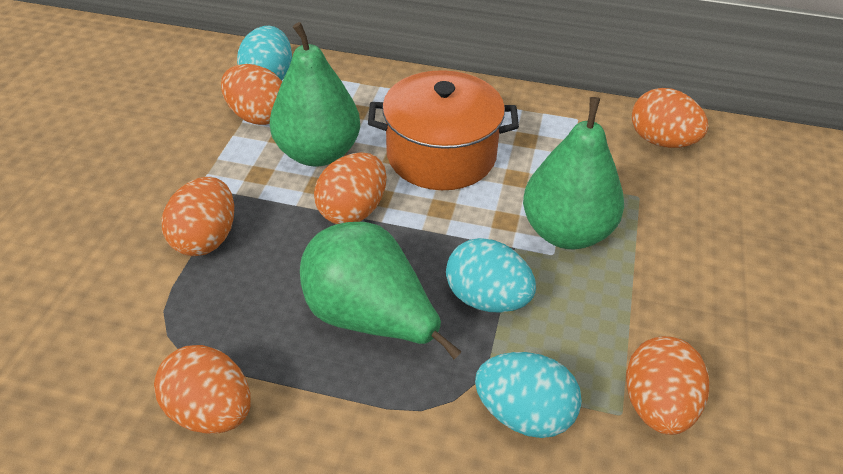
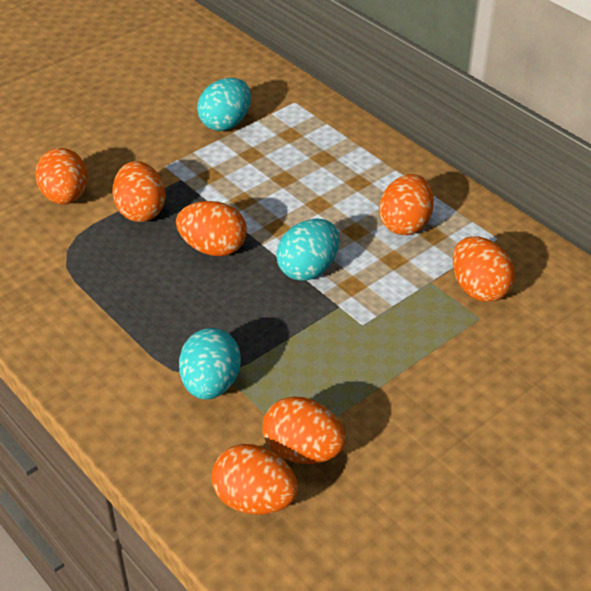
green pear: 3 -> 0
orange egg: 6 -> 7
orange pot: 1 -> 0

